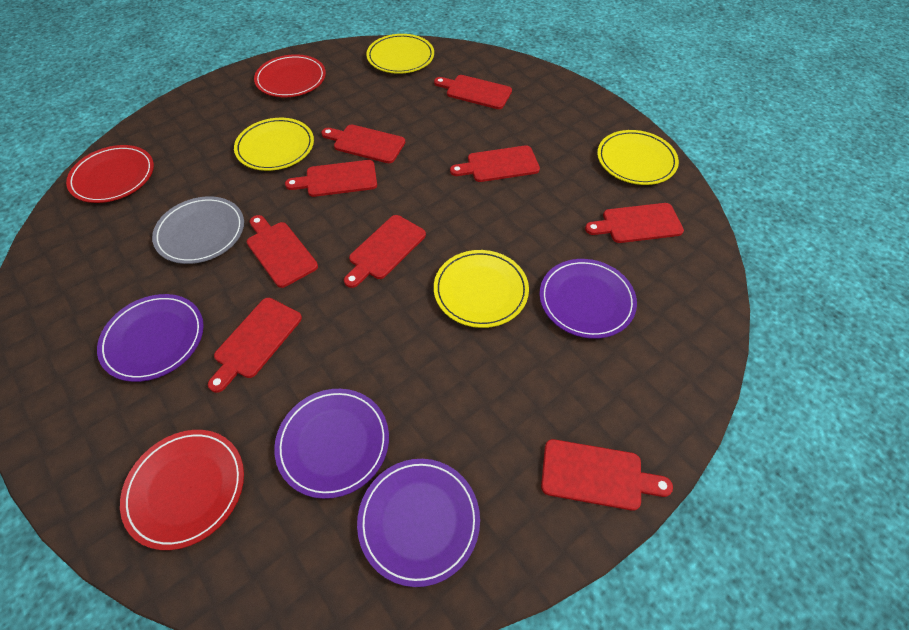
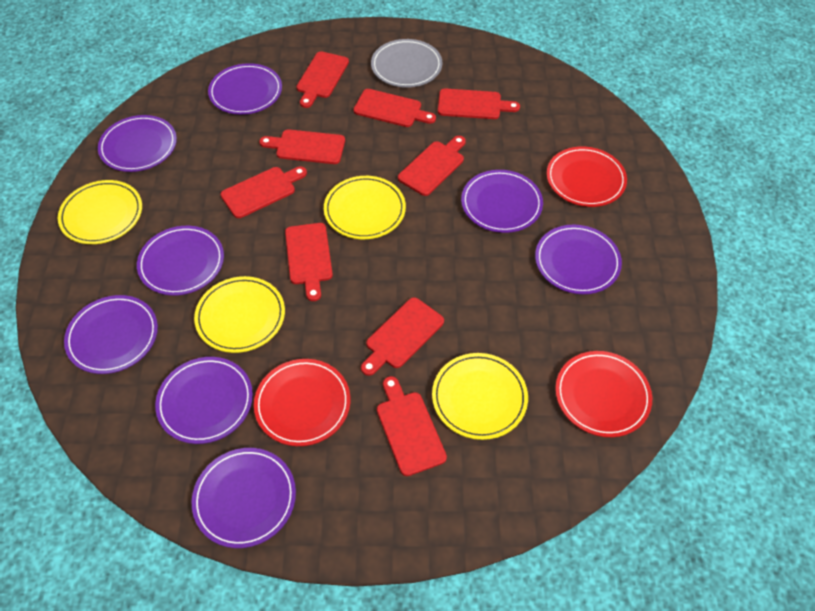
purple plate: 4 -> 8

